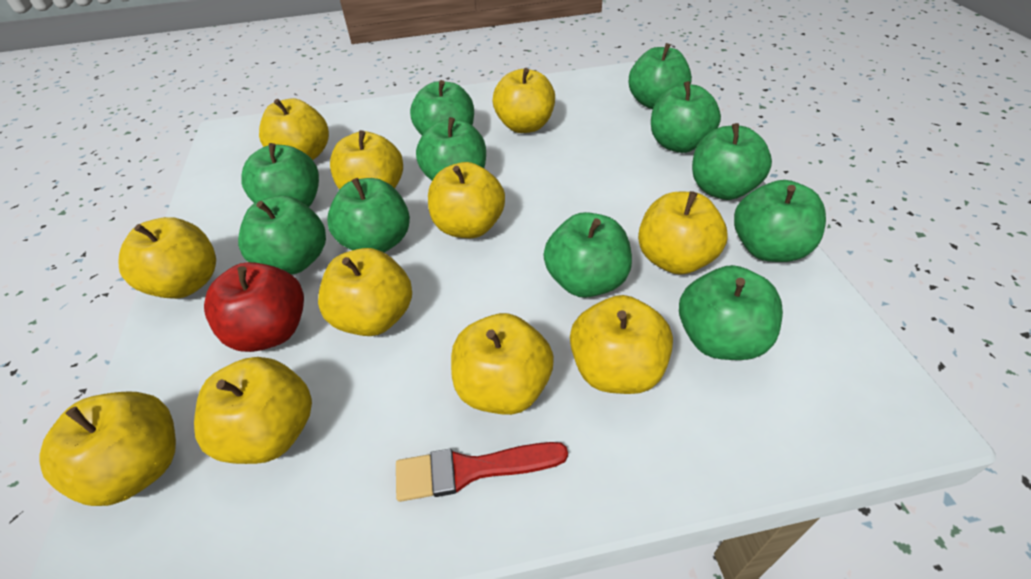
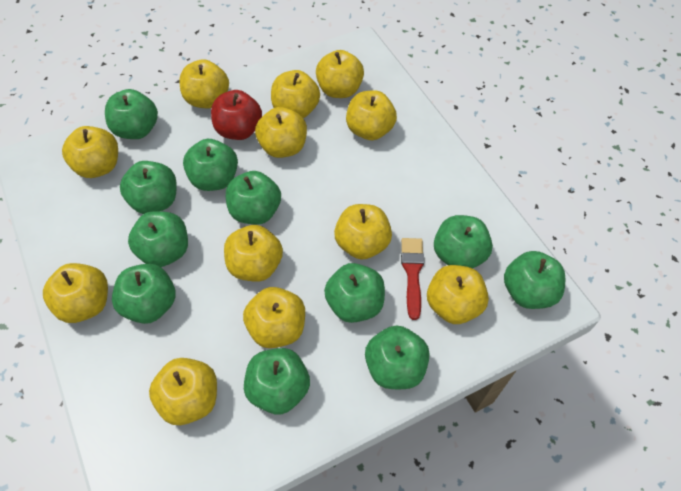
yellow apple: 11 -> 12

